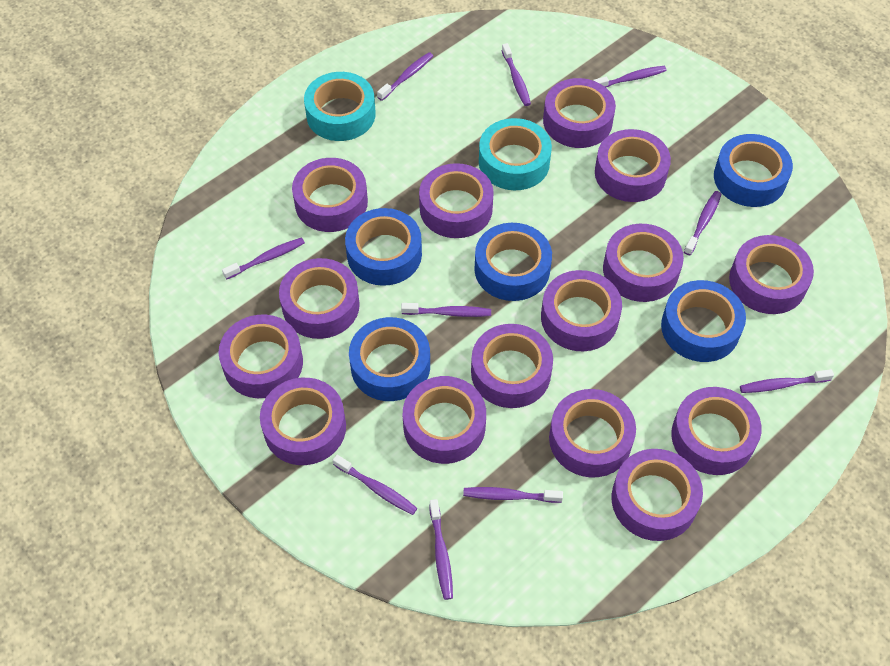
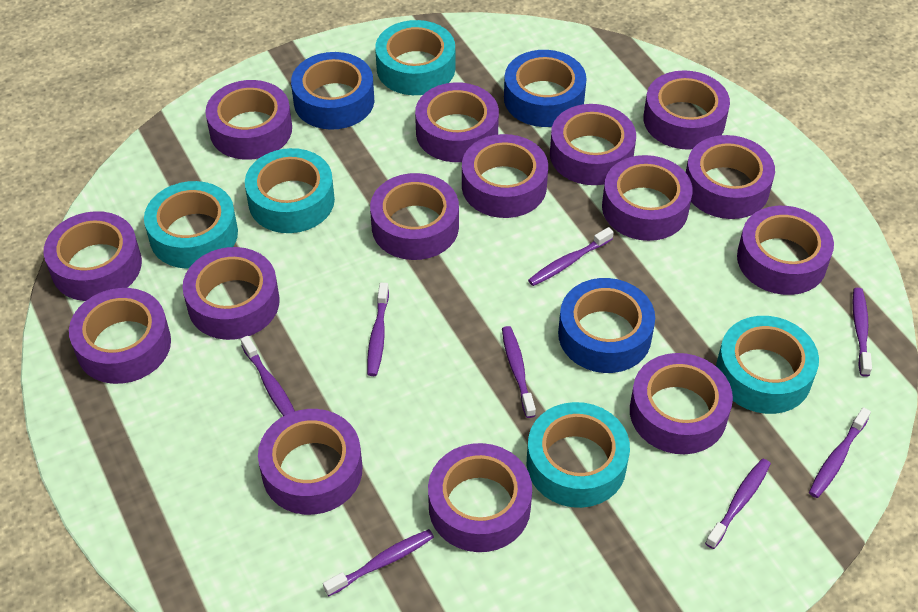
blue tape: 5 -> 3
purple toothbrush: 10 -> 8
turquoise tape: 2 -> 5

